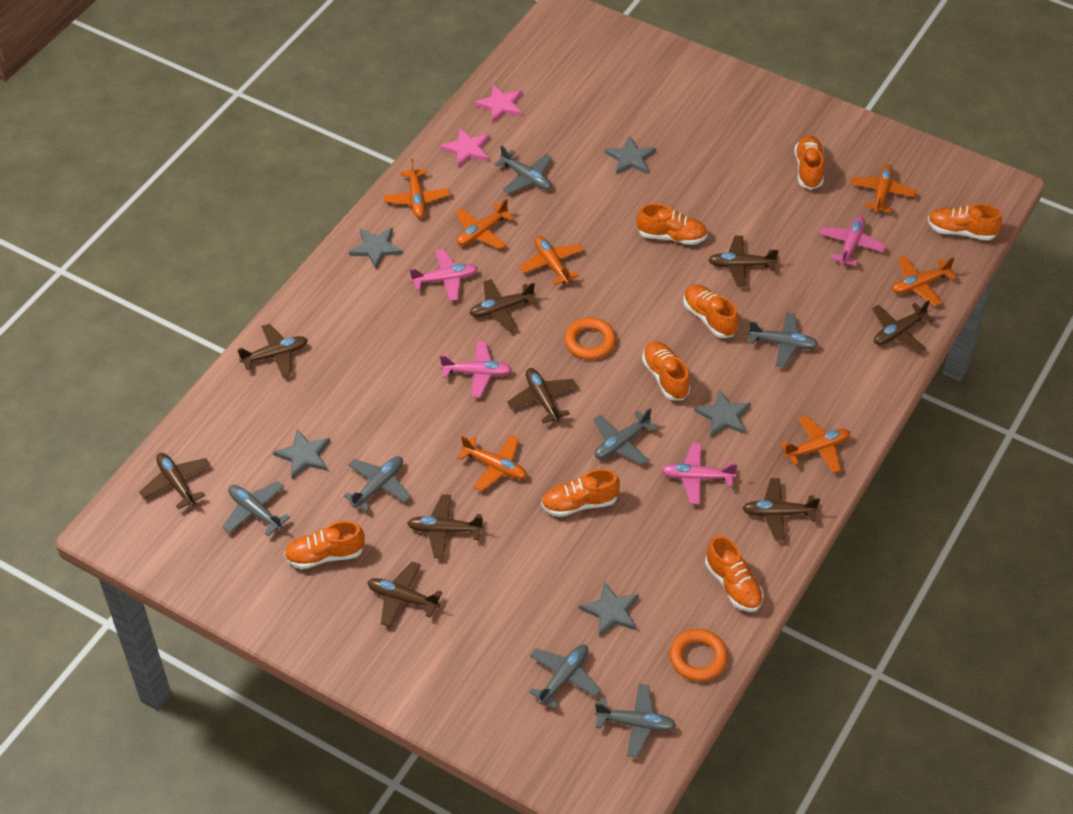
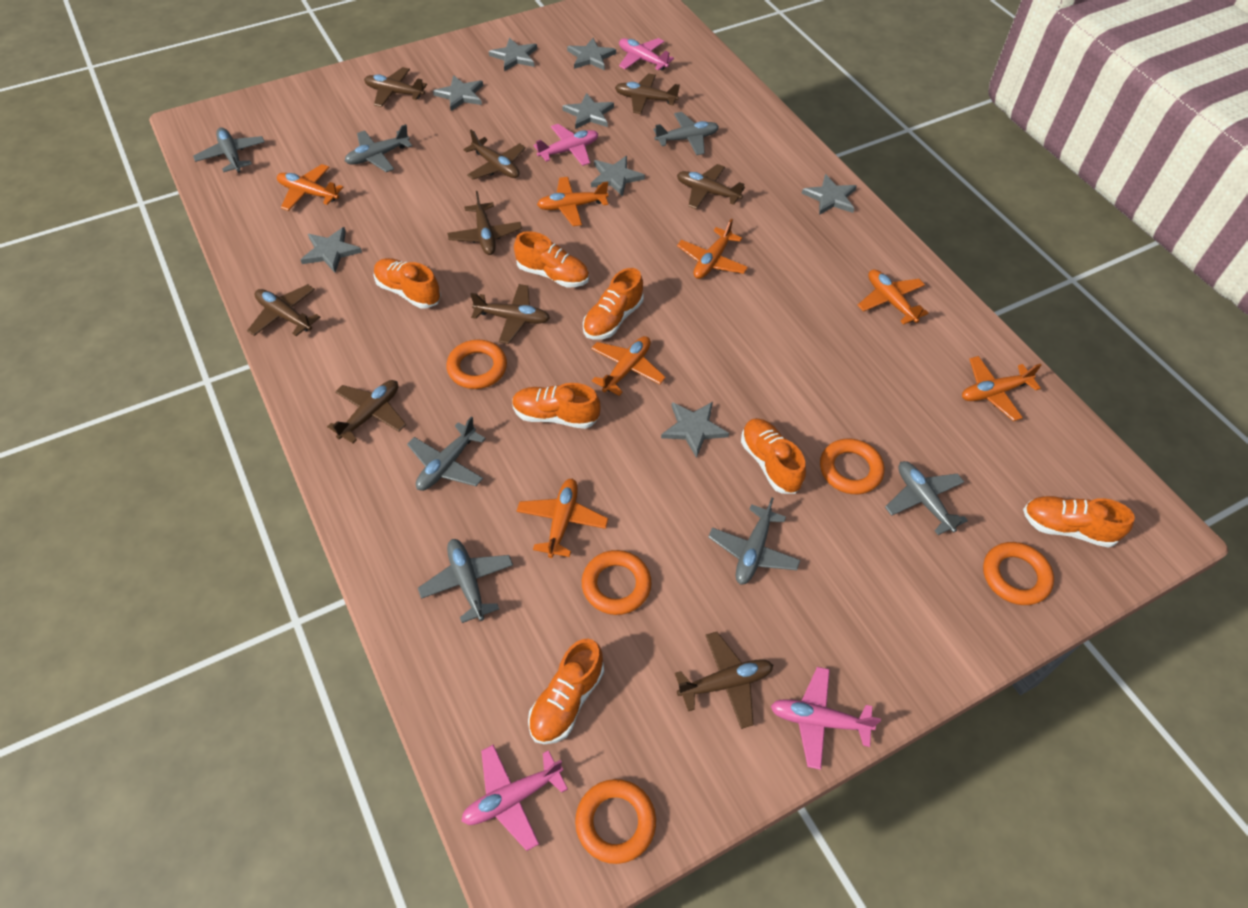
grey star: 5 -> 8
orange ring: 2 -> 5
orange shoe: 8 -> 7
pink star: 2 -> 0

